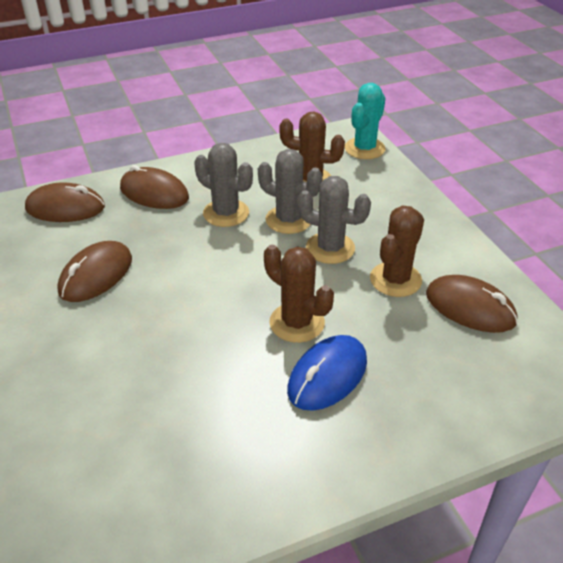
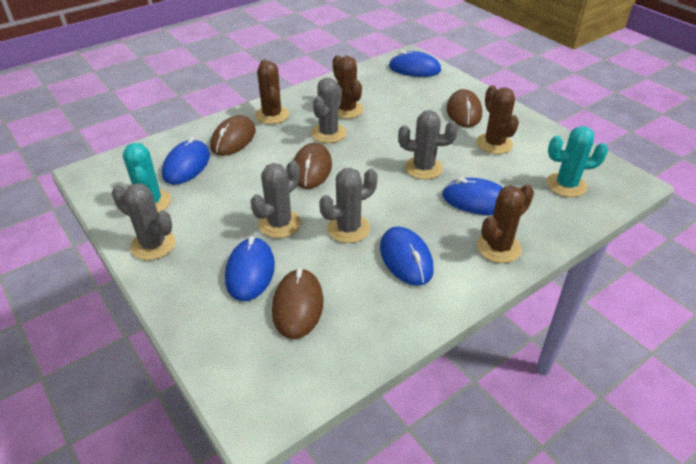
blue mouse: 1 -> 5
brown cactus: 3 -> 4
grey cactus: 3 -> 5
turquoise cactus: 1 -> 2

